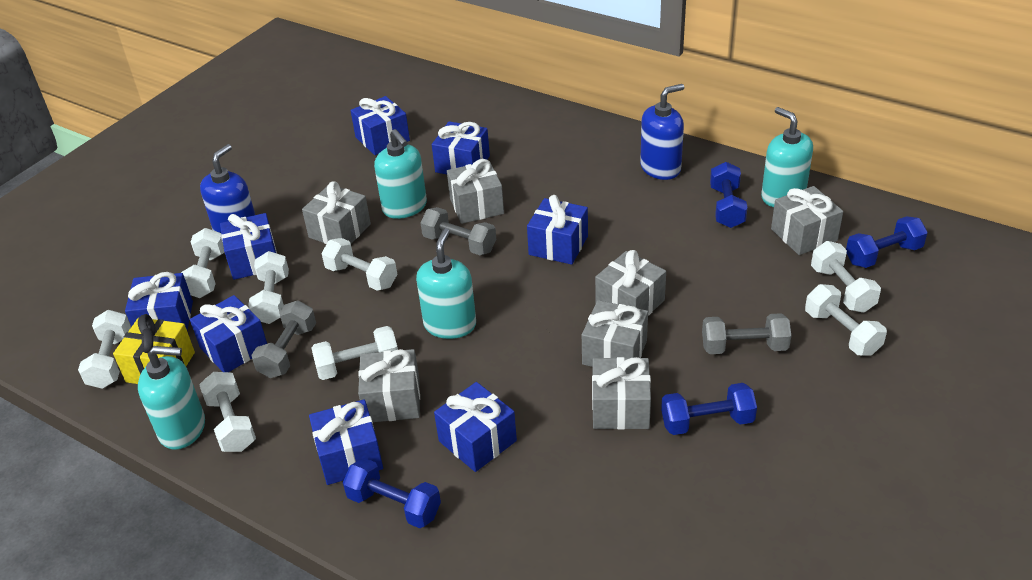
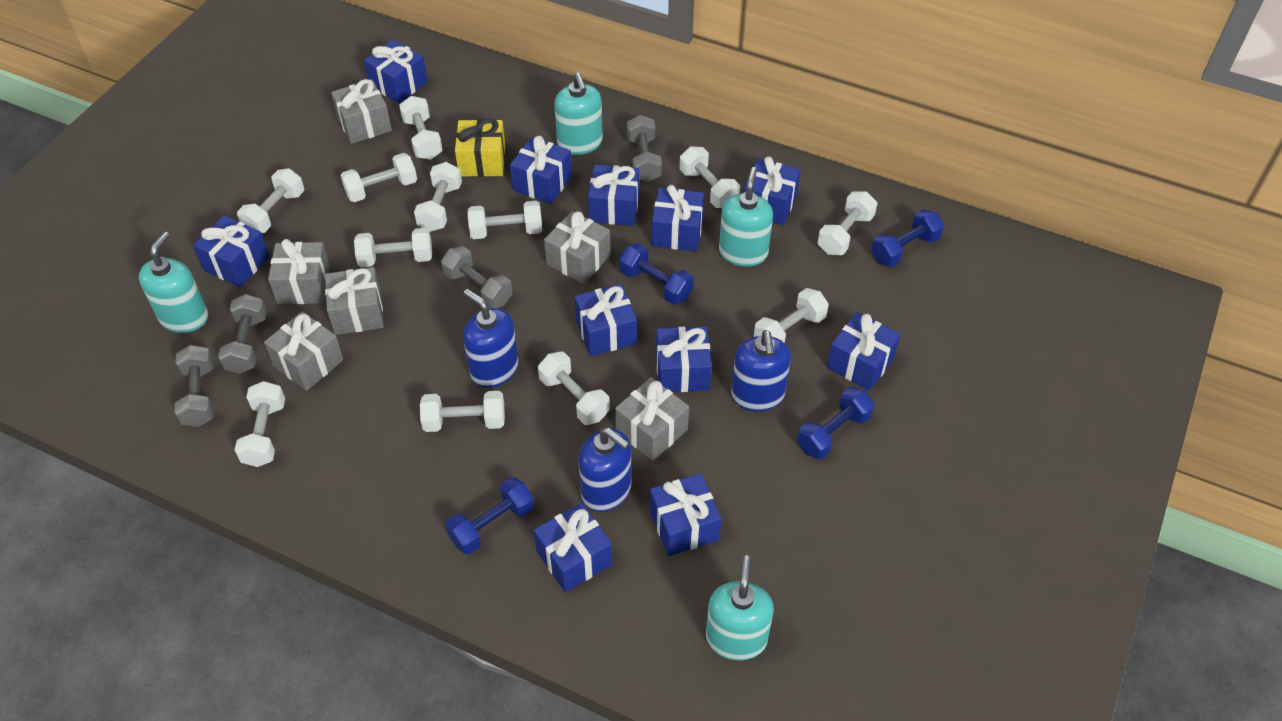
blue gift: 8 -> 11
blue soap dispenser: 2 -> 3
grey dumbbell: 3 -> 4
grey gift: 7 -> 6
white dumbbell: 8 -> 12

